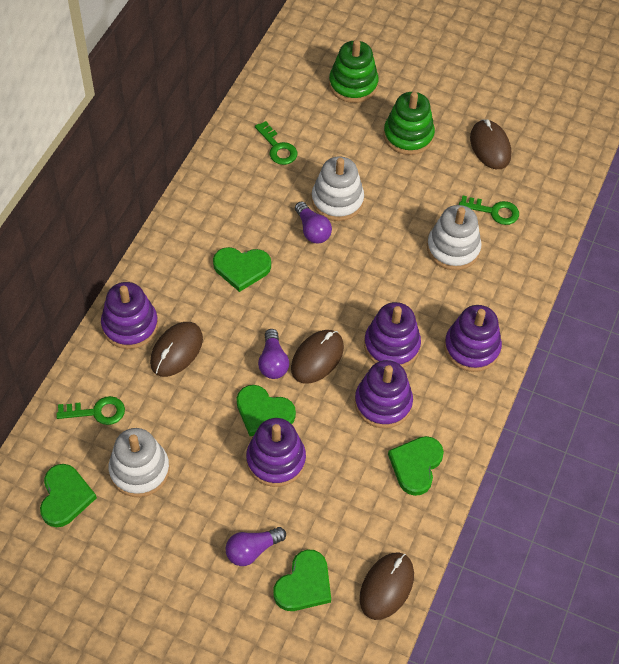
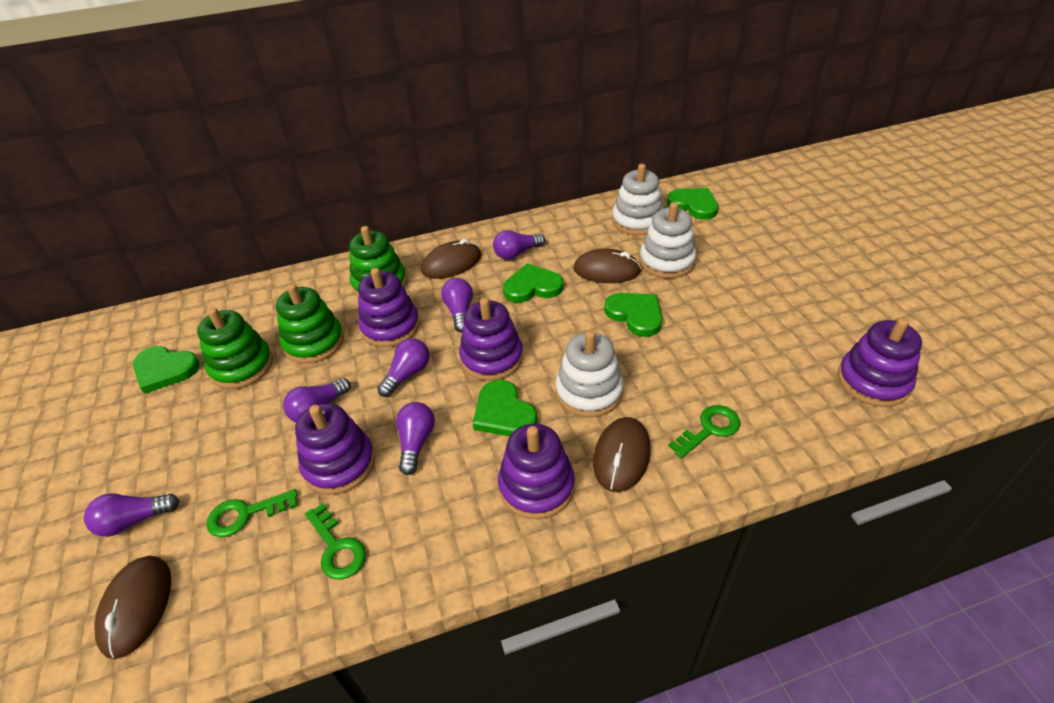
green stacking toy: 2 -> 3
purple light bulb: 3 -> 6

